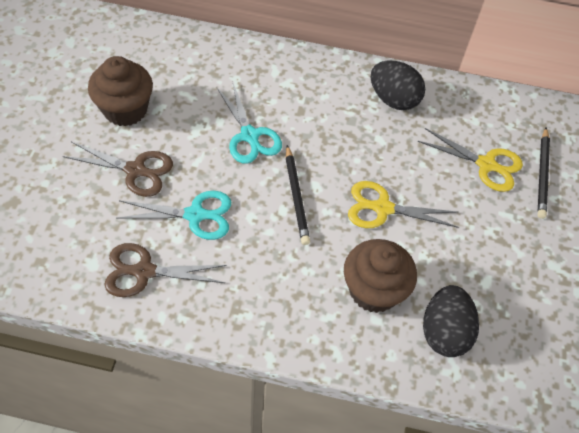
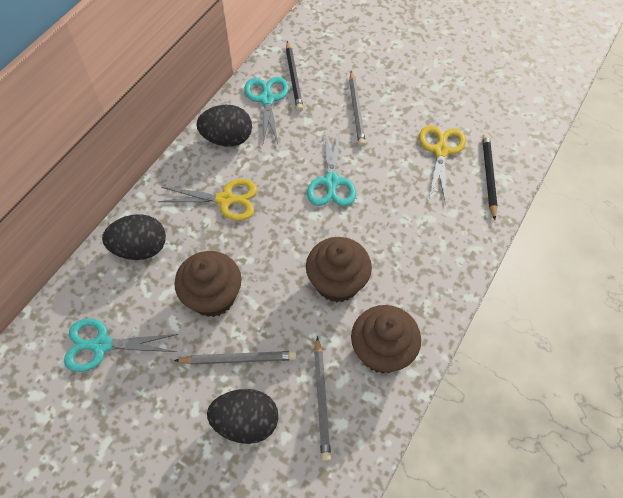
black egg: 2 -> 3
brown cupcake: 2 -> 3
brown scissors: 2 -> 0
grey pencil: 0 -> 3
turquoise scissors: 2 -> 3

